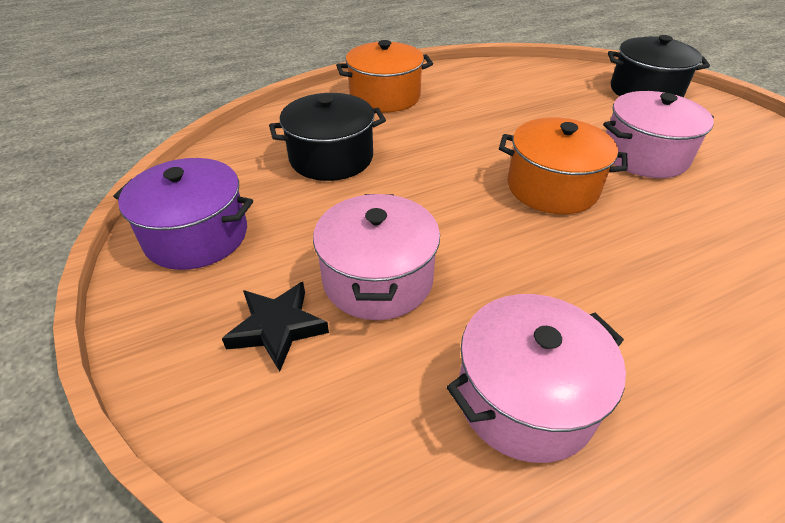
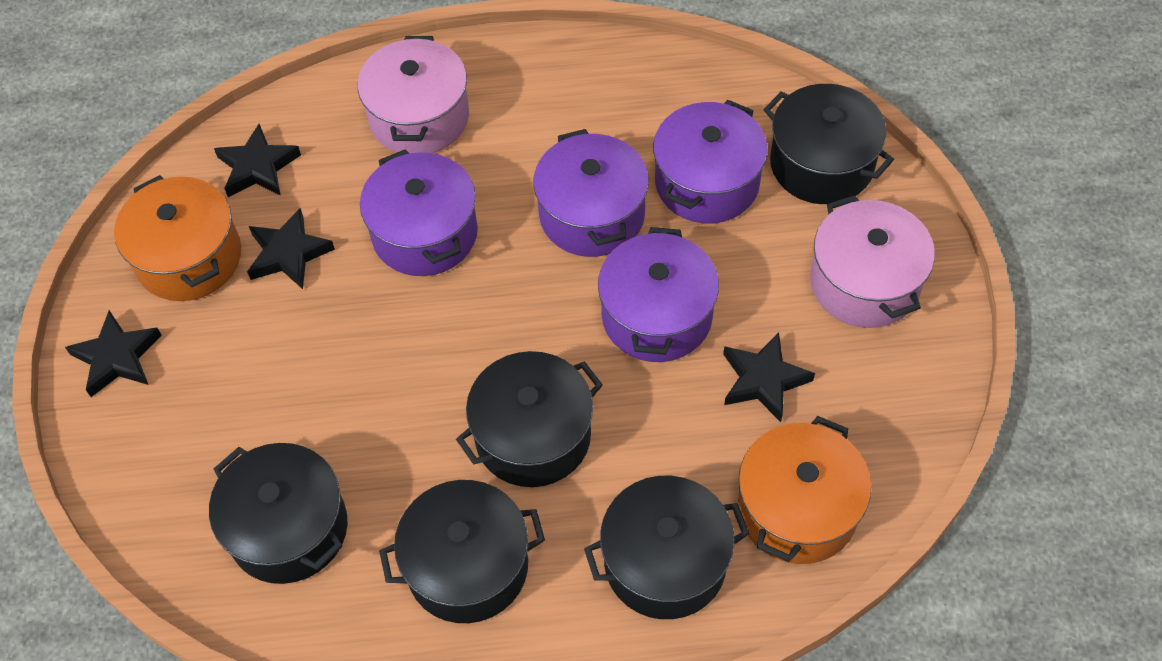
black pot: 2 -> 5
black star: 1 -> 4
pink pot: 3 -> 2
purple pot: 1 -> 4

